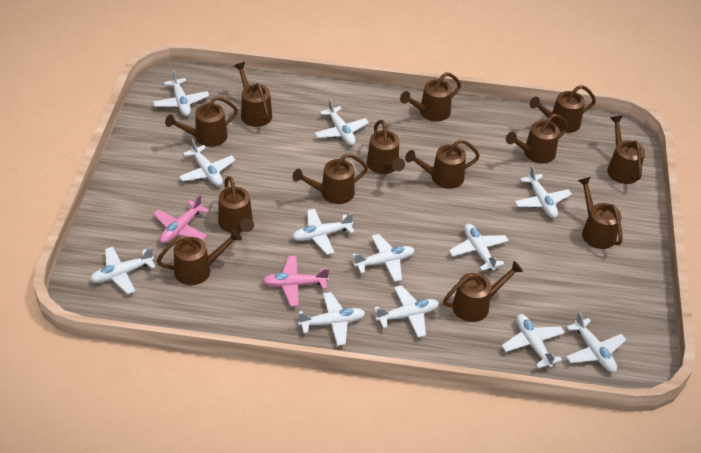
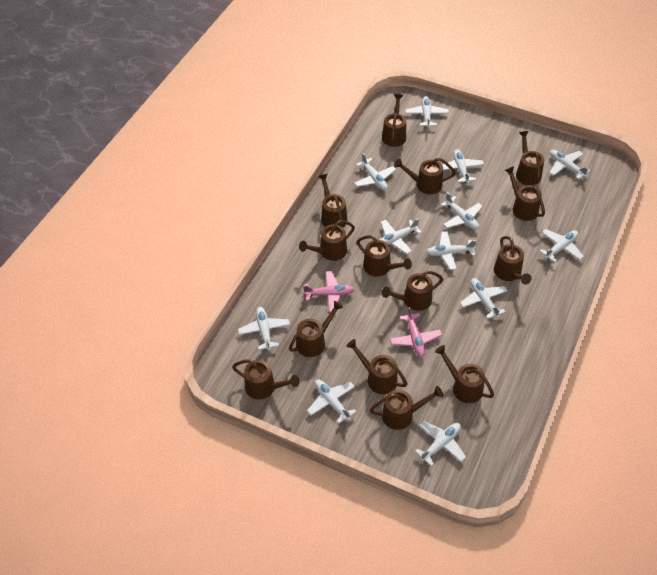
brown watering can: 13 -> 14

